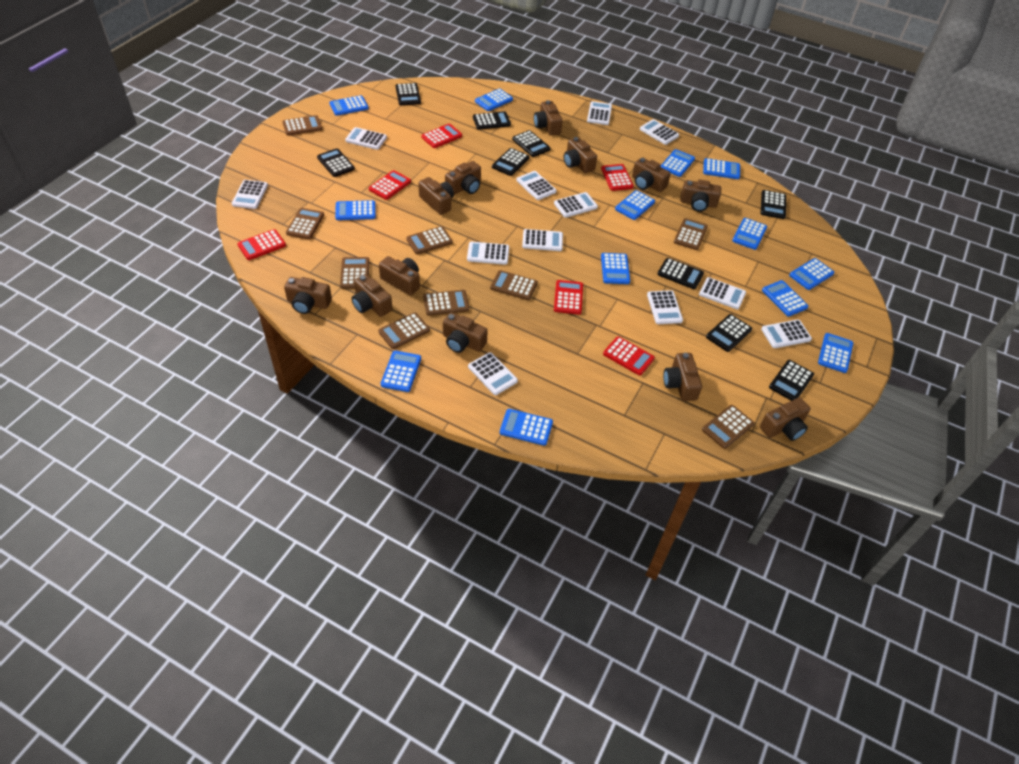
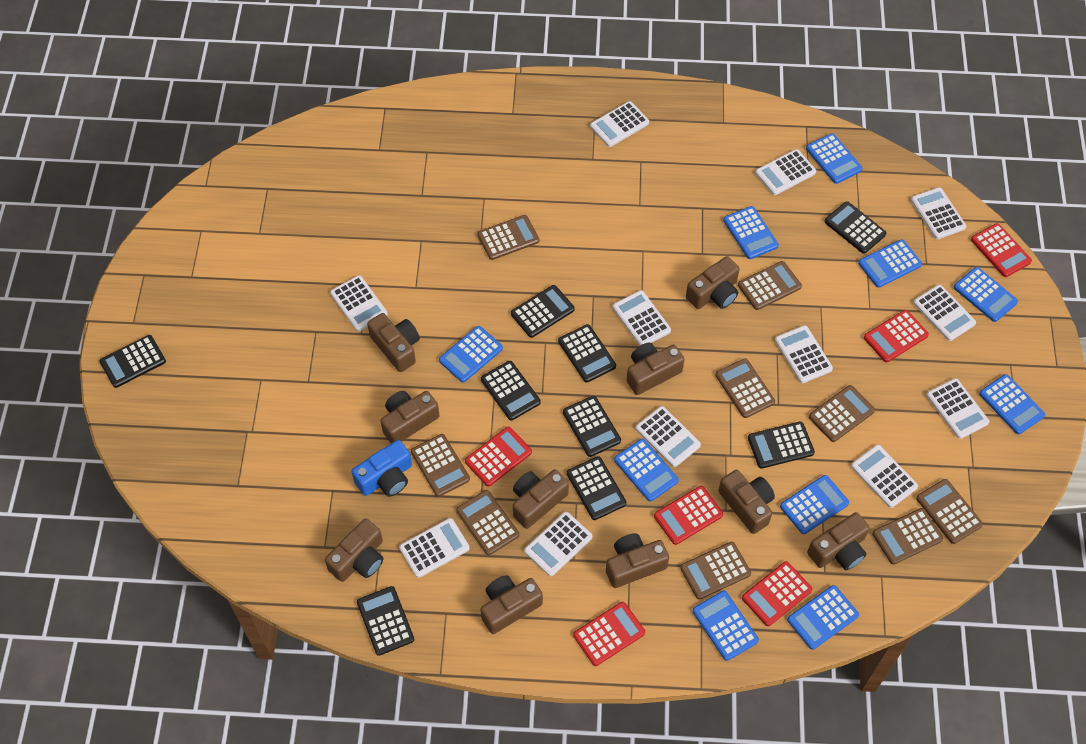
blue calculator: 13 -> 10
blue camera: 0 -> 1
brown camera: 12 -> 10

